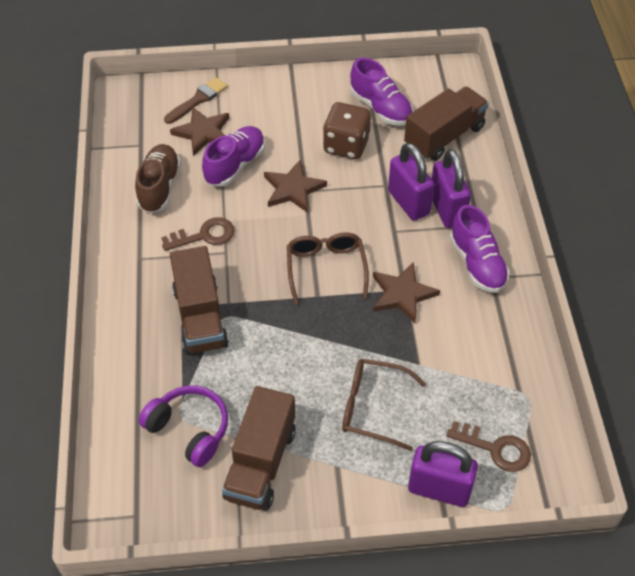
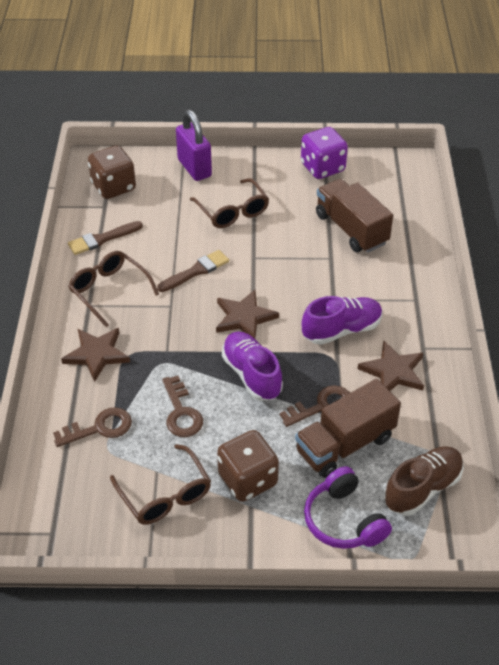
brown brush: 1 -> 2
brown dice: 1 -> 2
brown glasses: 2 -> 3
brown key: 2 -> 3
brown truck: 3 -> 2
purple dice: 0 -> 1
purple padlock: 3 -> 1
purple shoe: 3 -> 2

